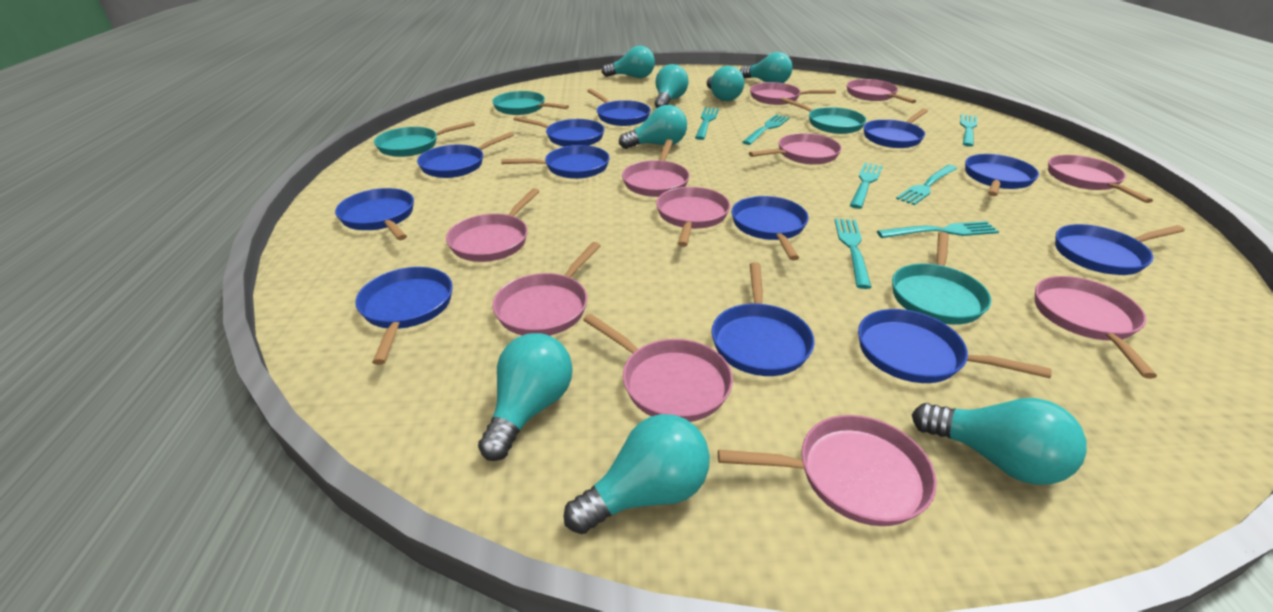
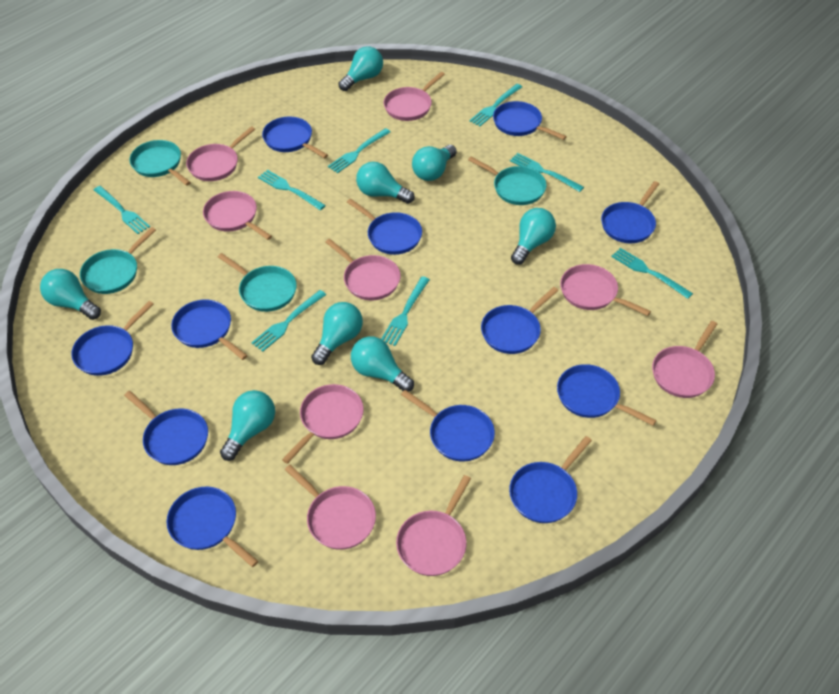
pink pan: 11 -> 9
turquoise fork: 7 -> 8

